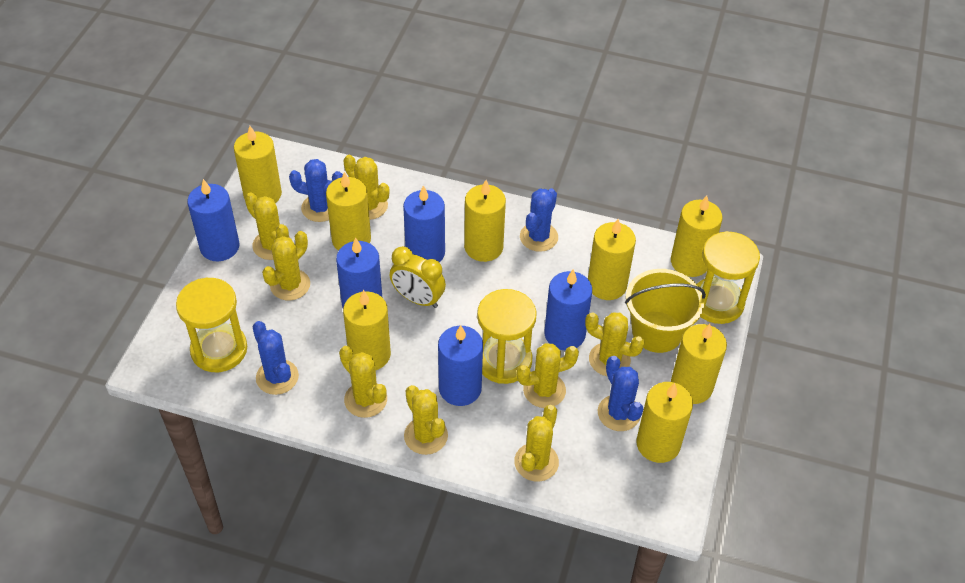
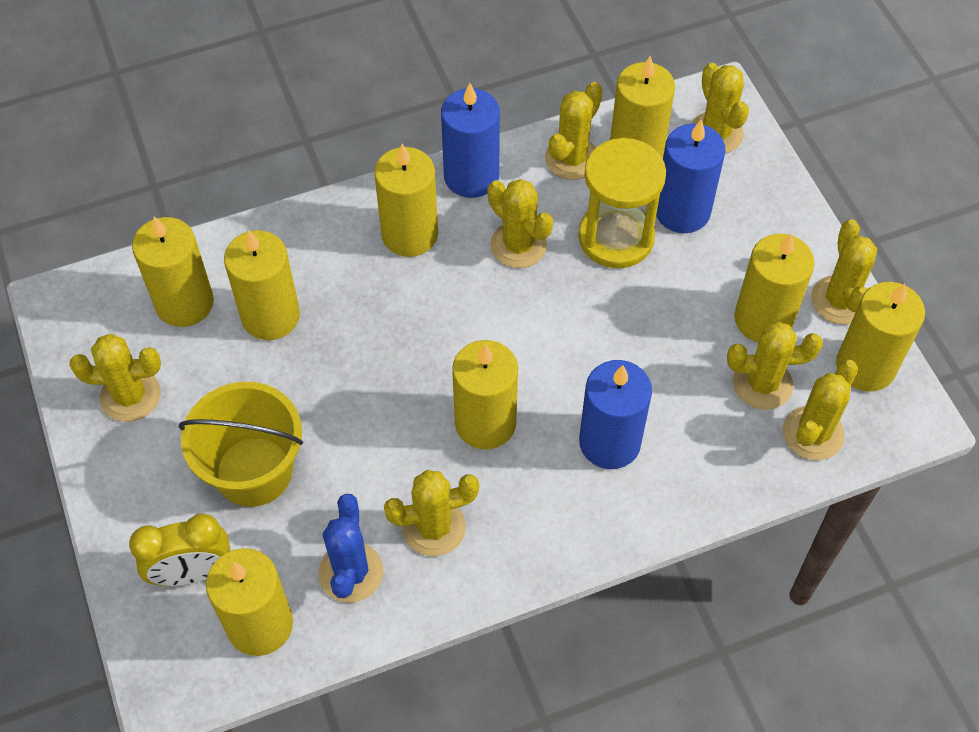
blue cactus: 4 -> 1
blue candle: 5 -> 3
yellow hourglass: 3 -> 1

